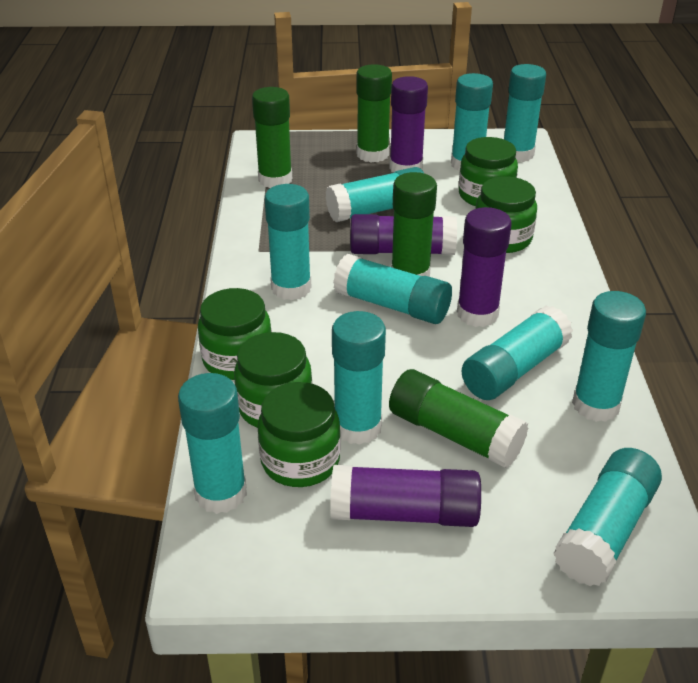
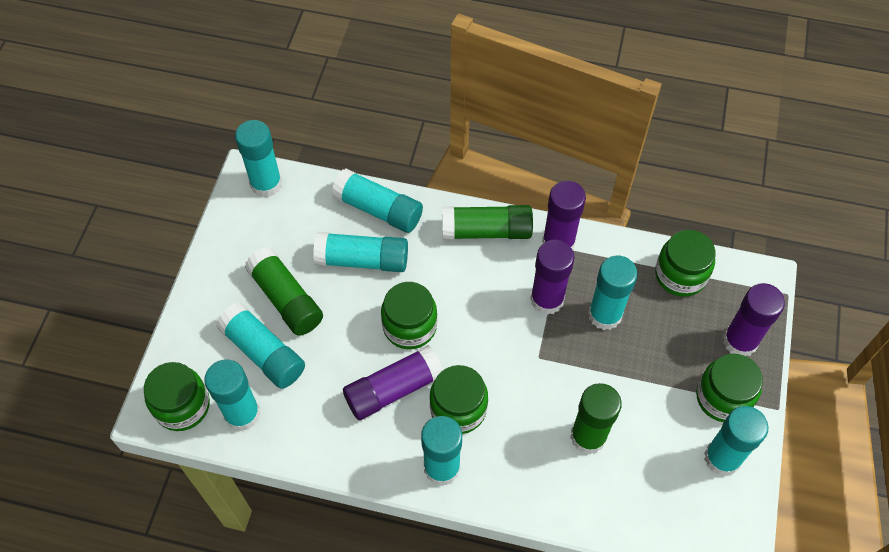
green glue stick: 4 -> 3
turquoise glue stick: 10 -> 8

